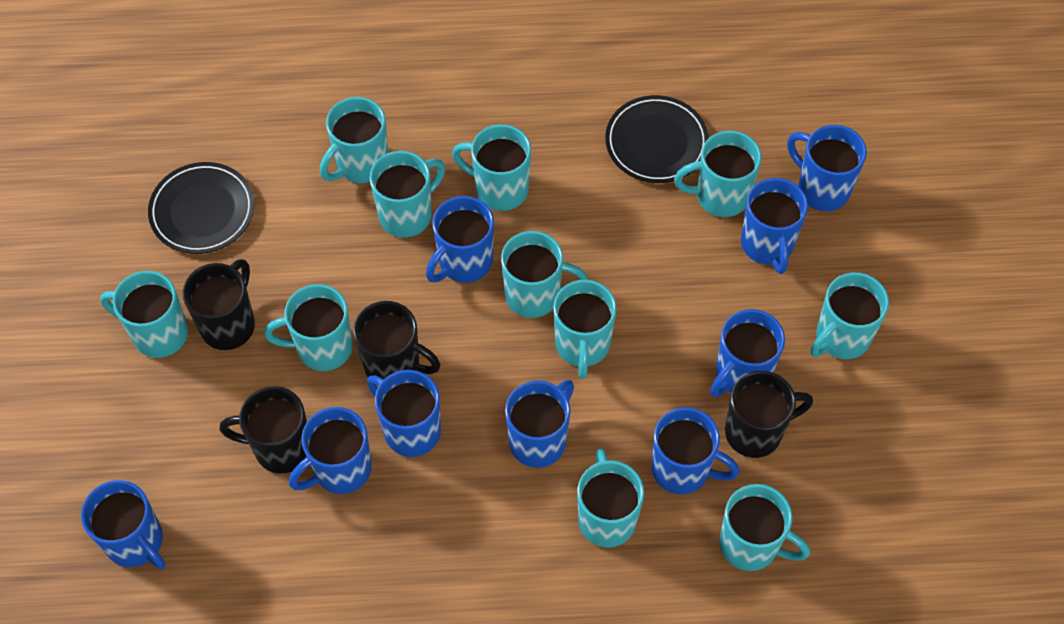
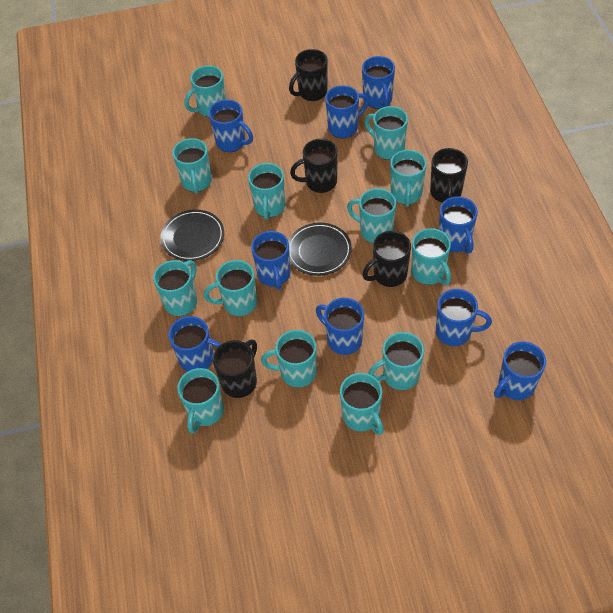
black mug: 4 -> 5
turquoise mug: 11 -> 13

